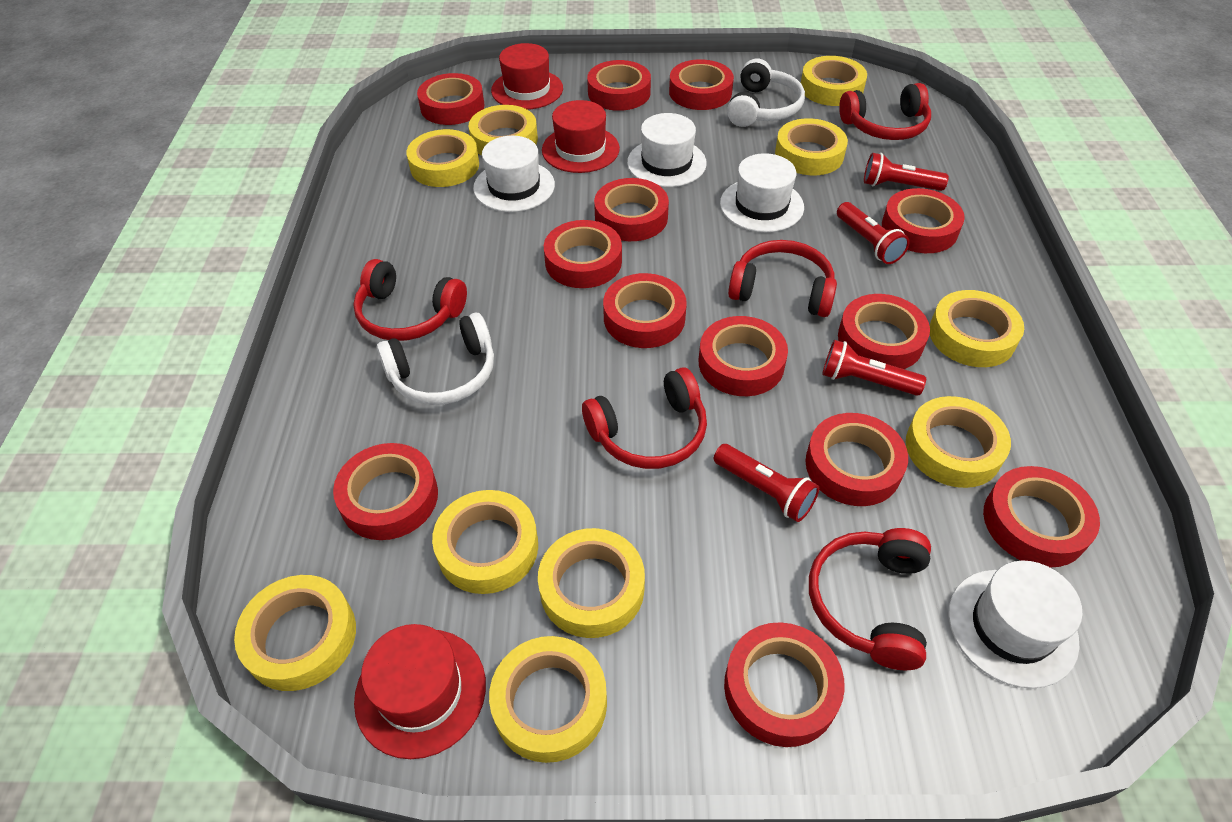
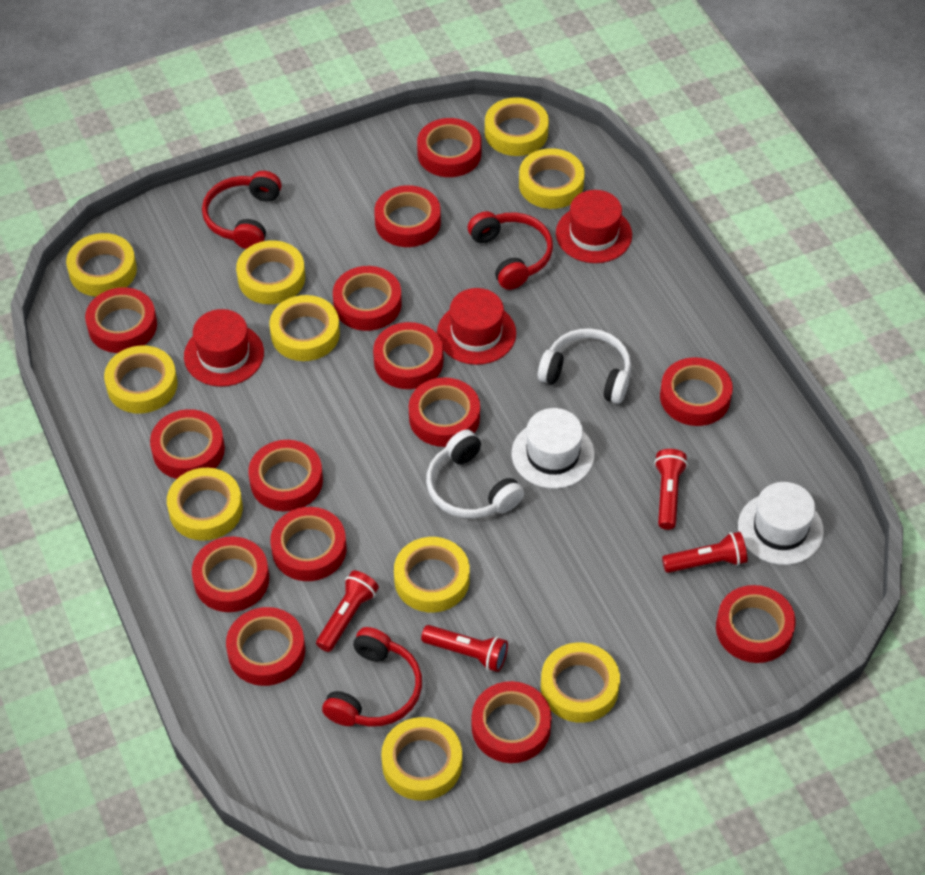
red headphones: 5 -> 3
red tape: 13 -> 14
white hat: 4 -> 2

